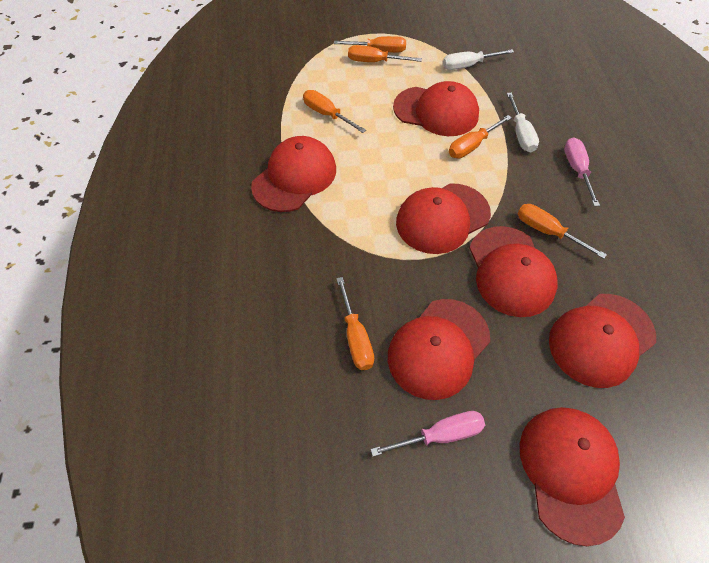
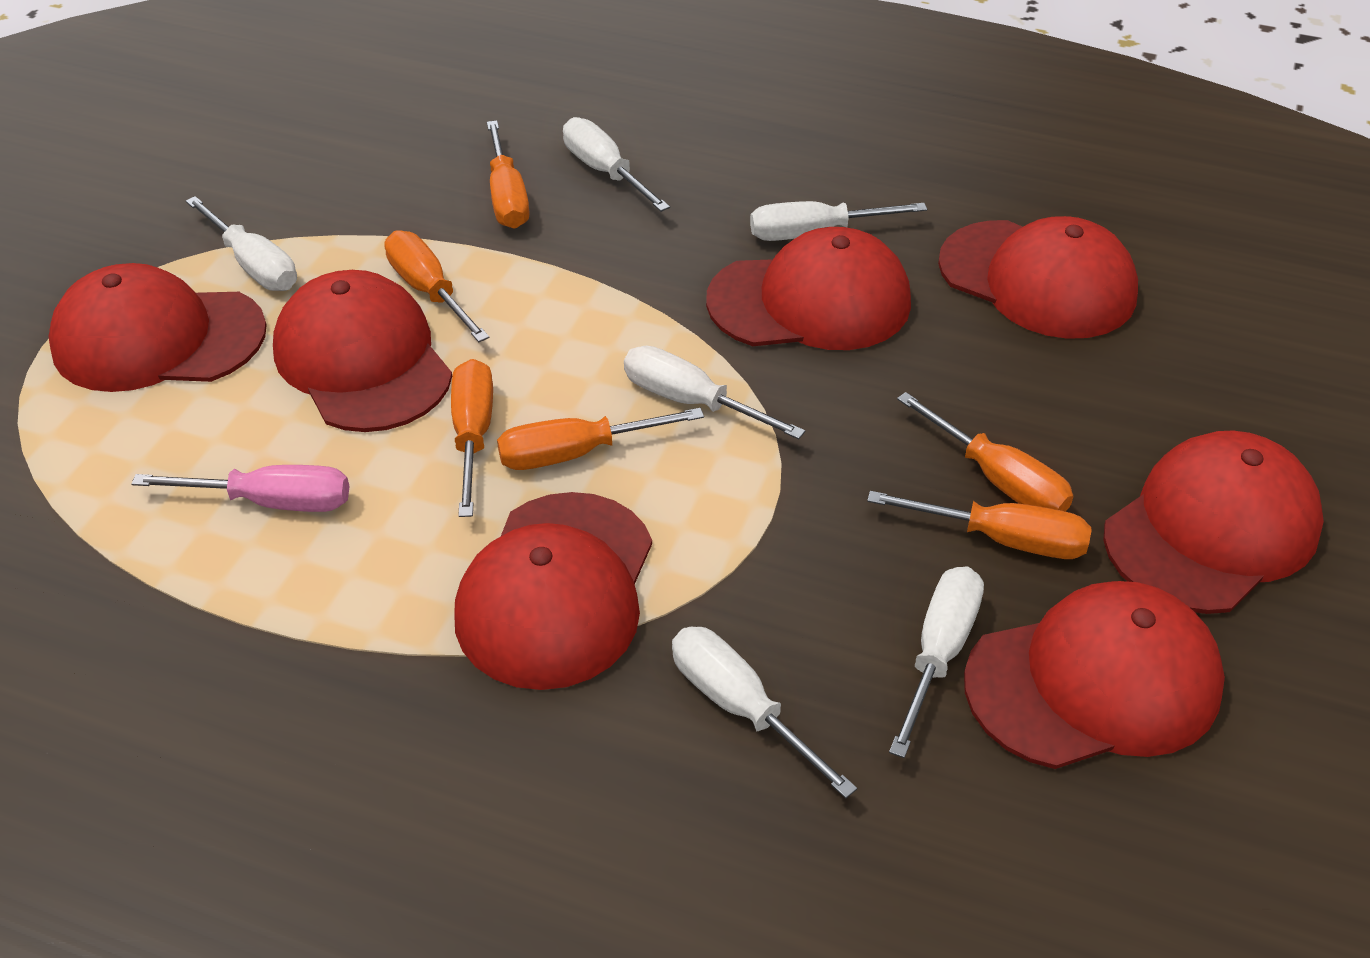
pink screwdriver: 2 -> 1
white screwdriver: 2 -> 6

